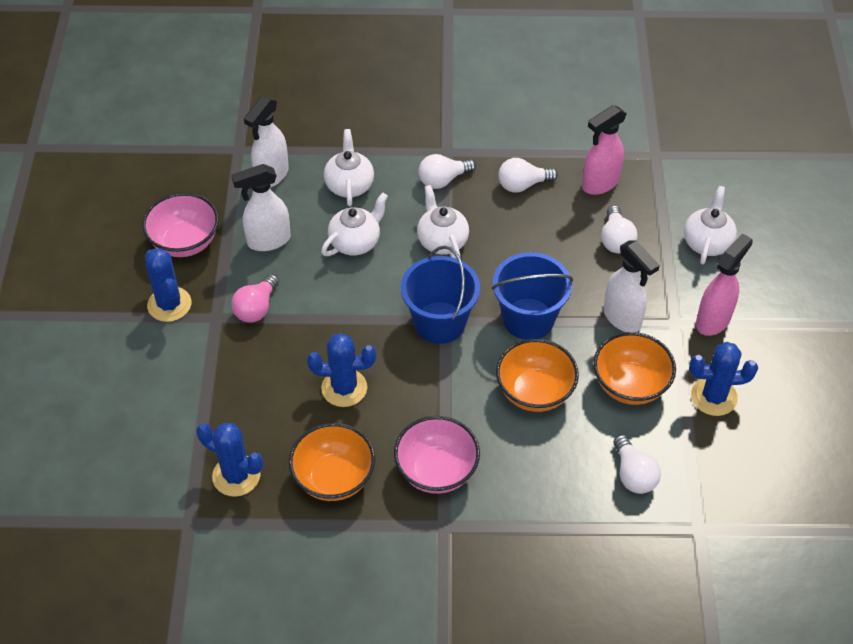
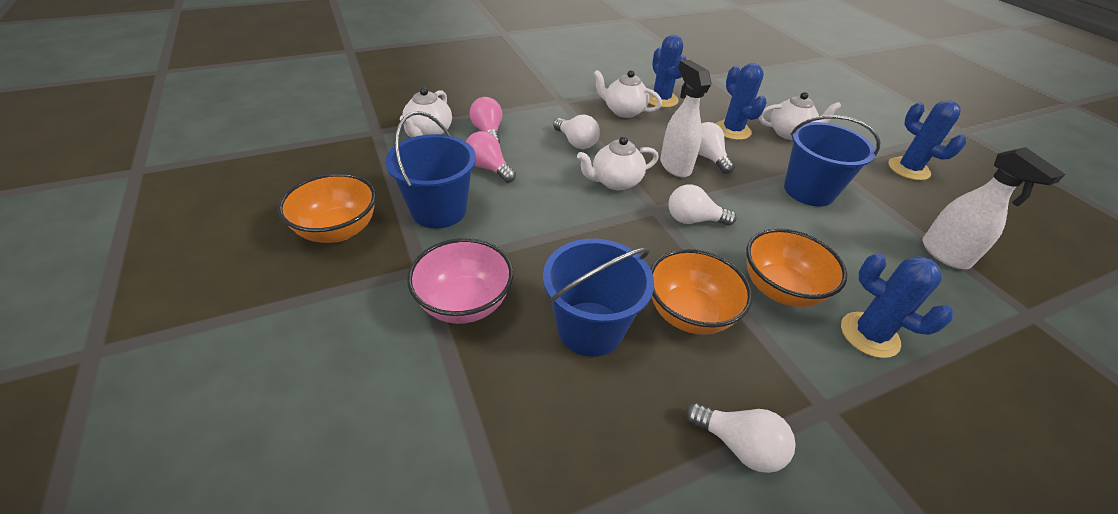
blue bucket: 2 -> 3
pink bowl: 2 -> 1
pink light bulb: 1 -> 2
pink spray bottle: 2 -> 0
white spray bottle: 3 -> 2

